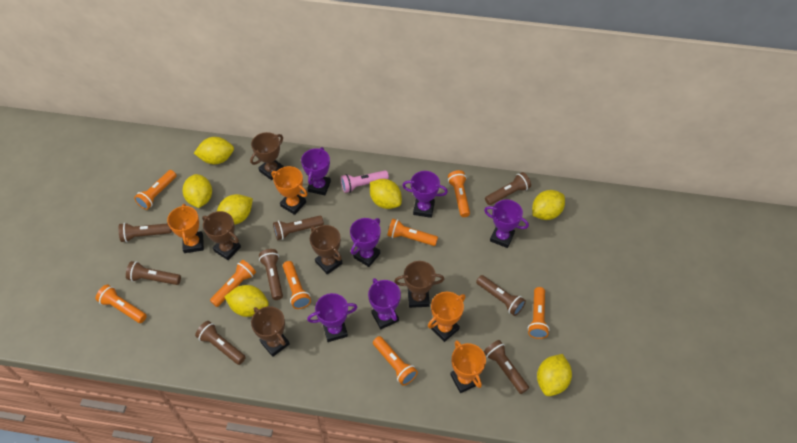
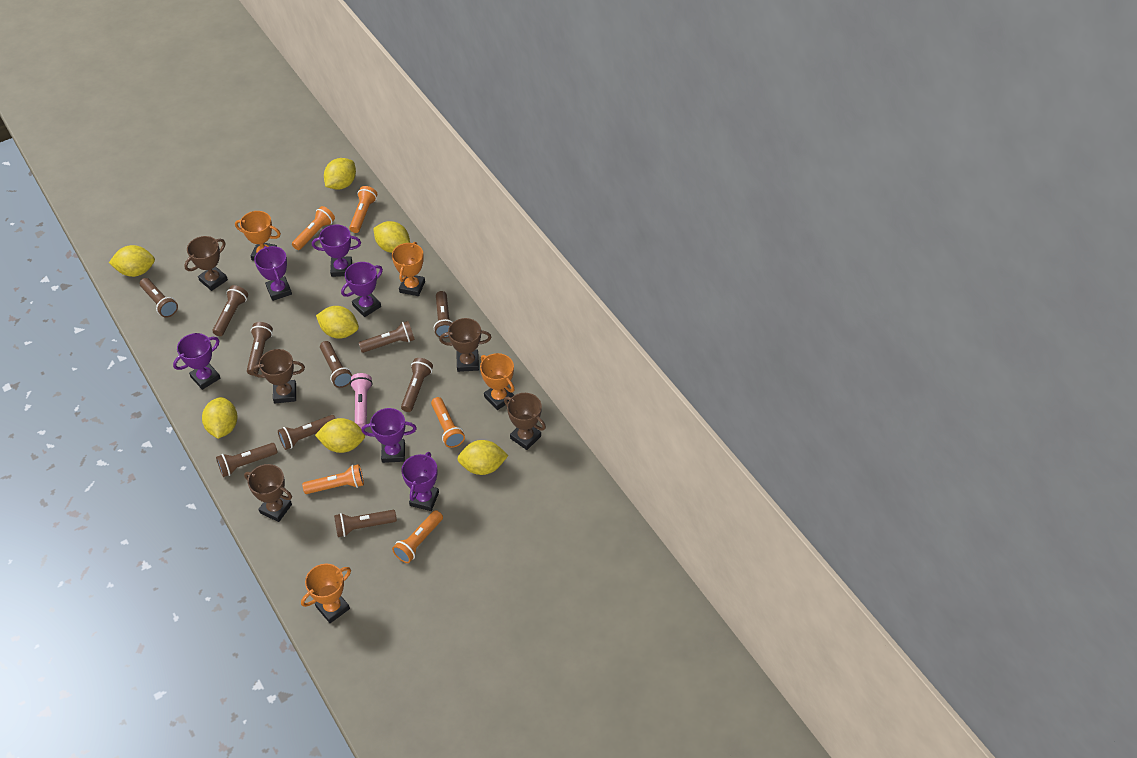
brown flashlight: 8 -> 10
orange flashlight: 8 -> 5

